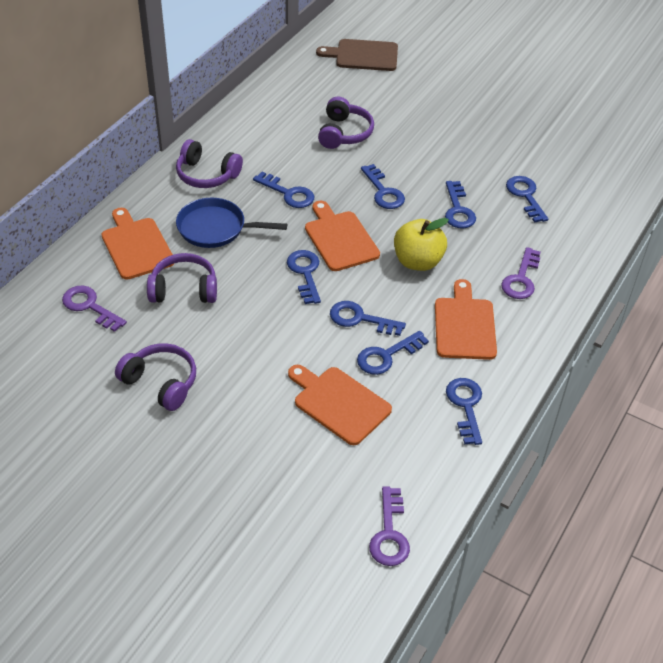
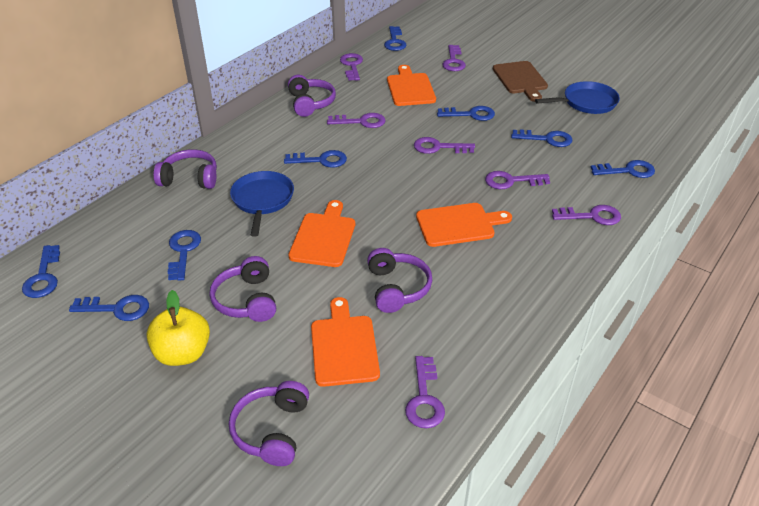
blue pan: 1 -> 2
purple headphones: 4 -> 5
purple key: 3 -> 7

